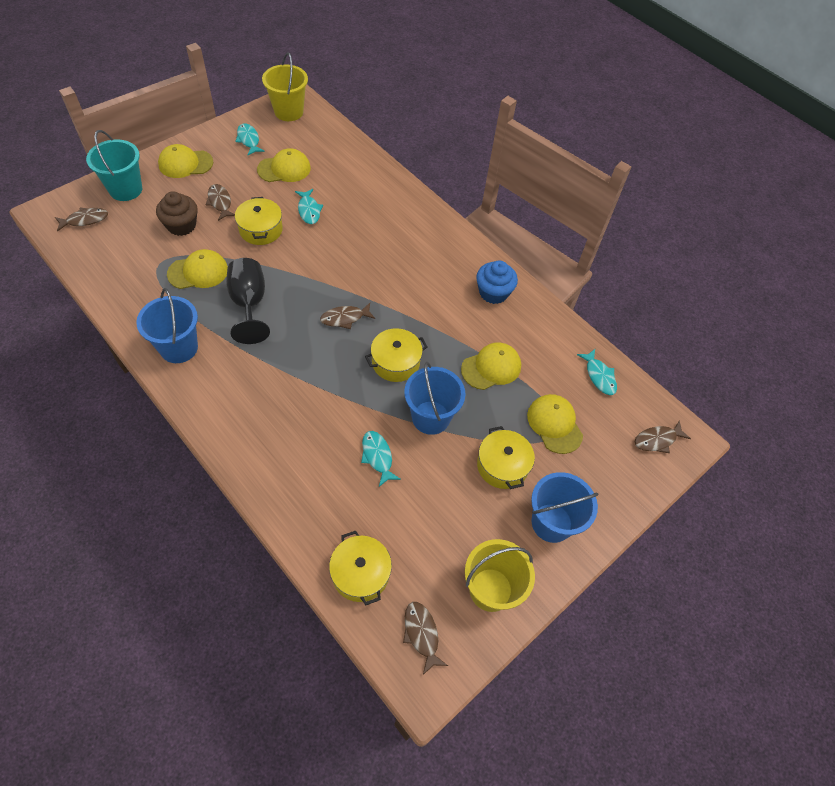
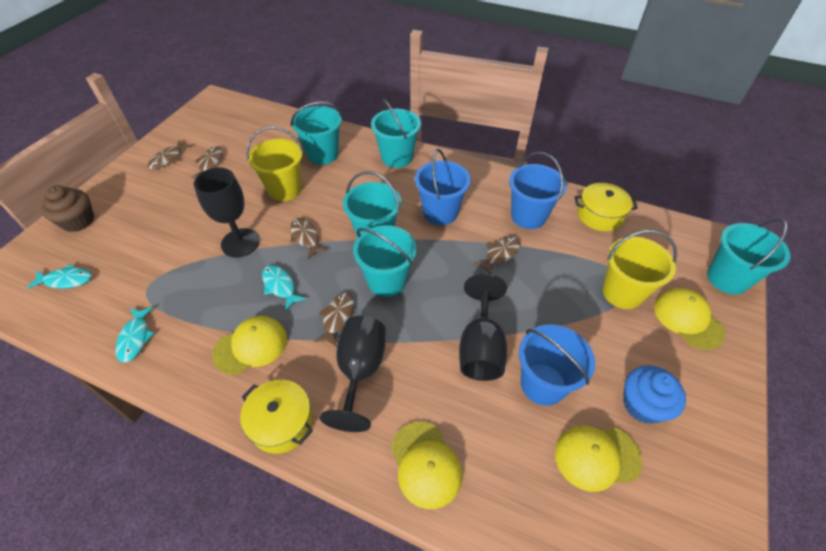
black goblet: 1 -> 3
turquoise bucket: 1 -> 5
turquoise fish: 4 -> 3
yellow cap: 5 -> 4
yellow pot: 4 -> 2

